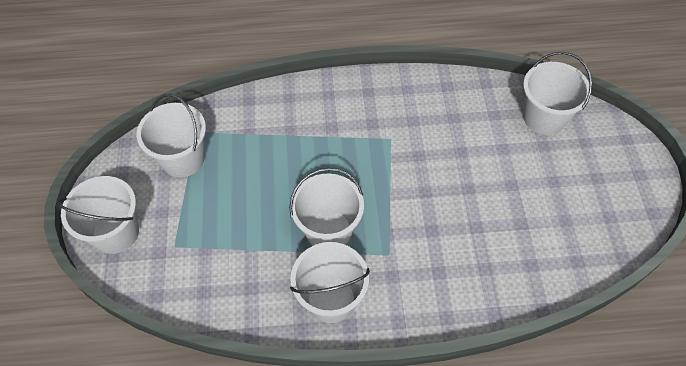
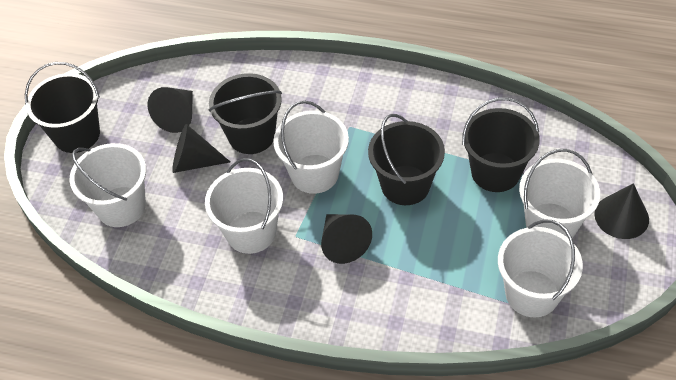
black bucket: 0 -> 4
black cone: 0 -> 4

